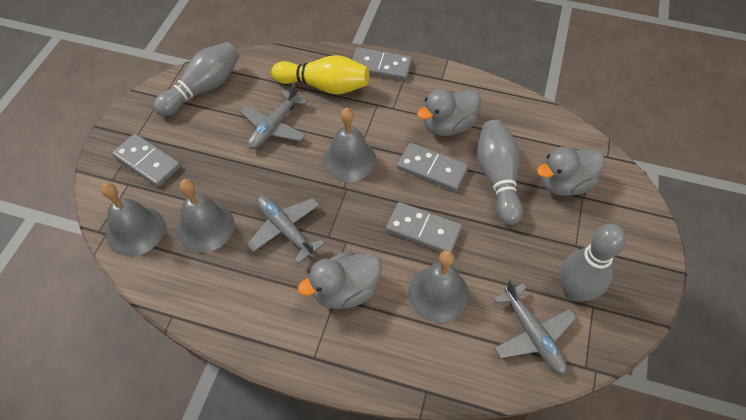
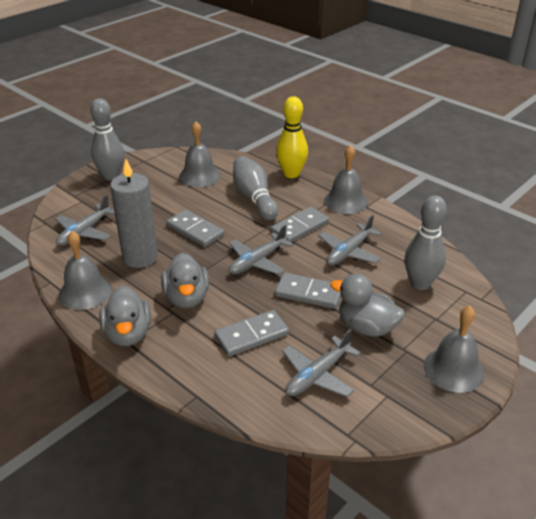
grey candle: 0 -> 1
grey plane: 3 -> 4

